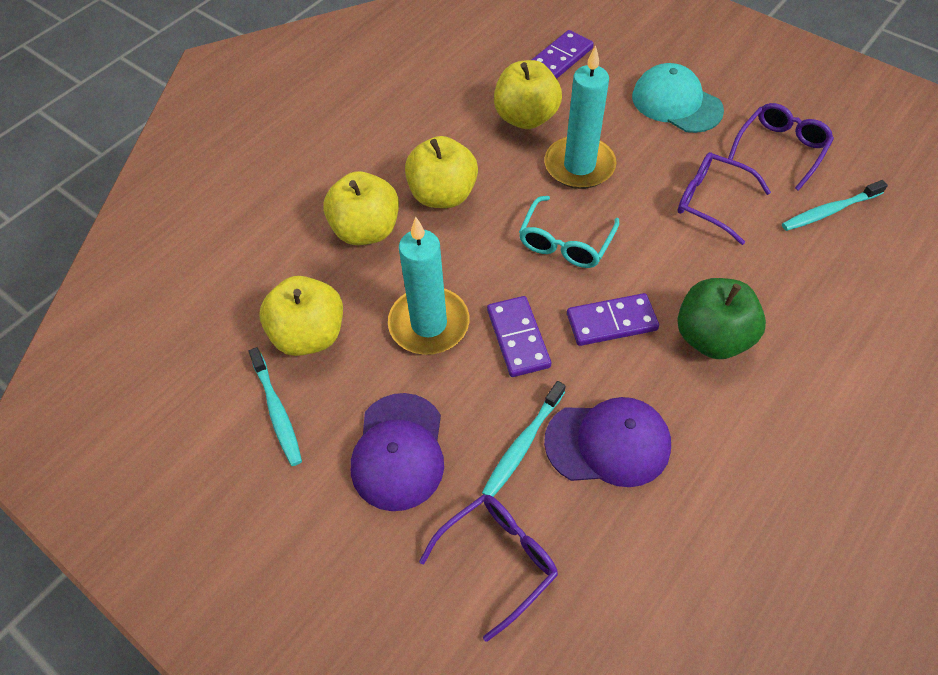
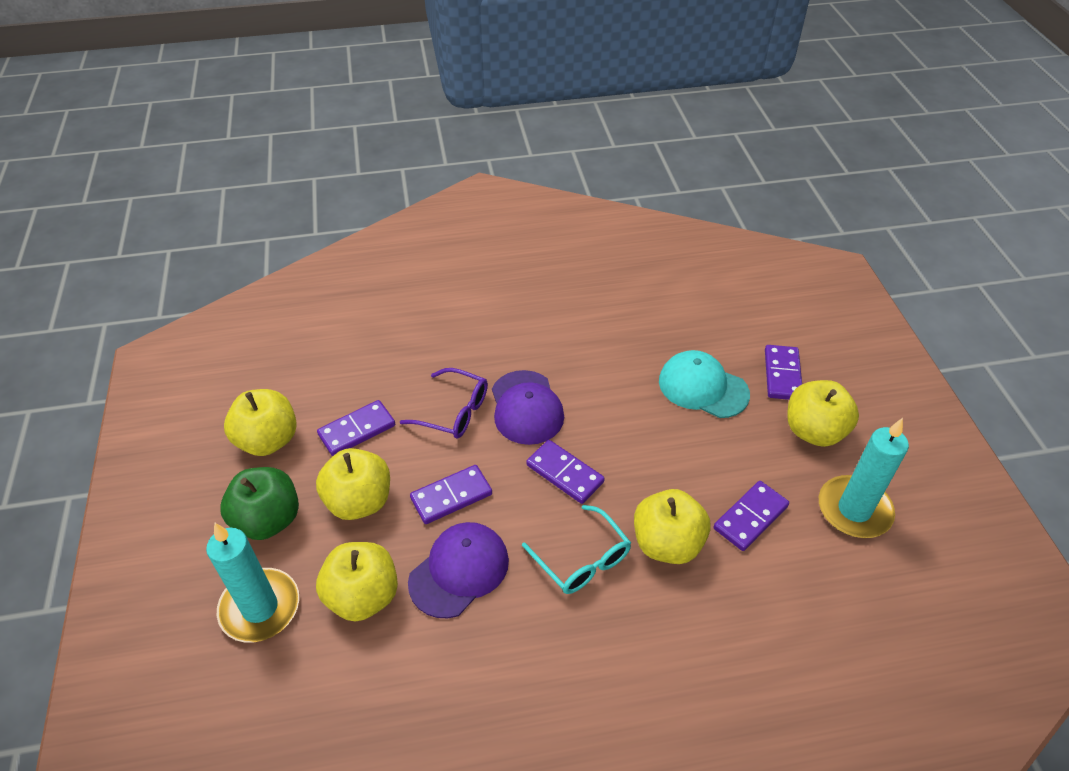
purple domino: 3 -> 5
purple glasses: 3 -> 1
turquoise toothbrush: 3 -> 0
yellow apple: 4 -> 5

